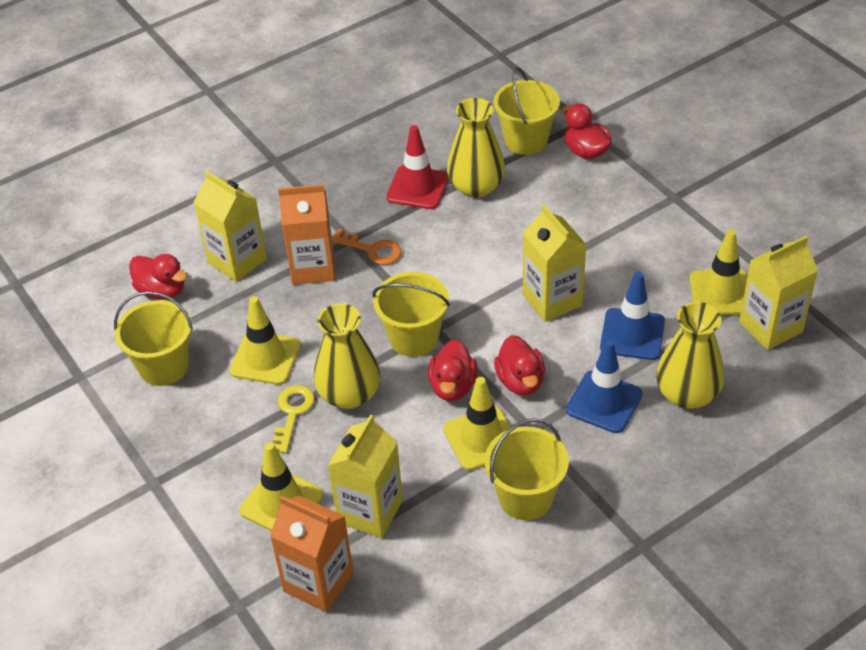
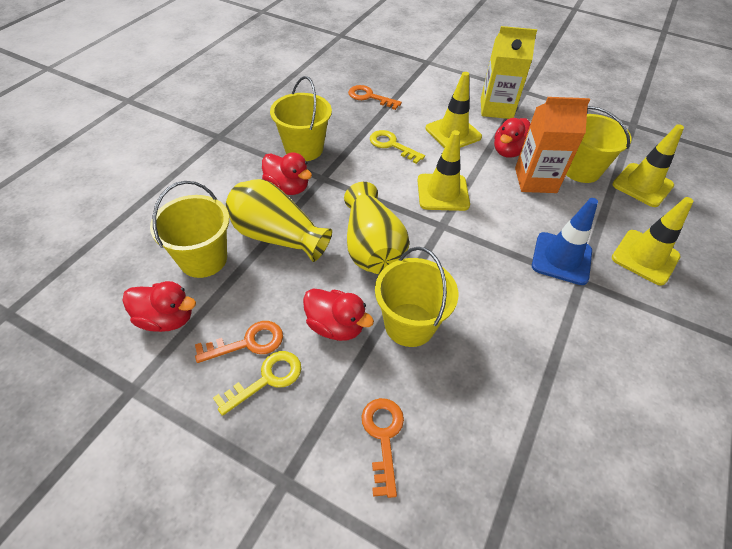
blue traffic cone: 2 -> 1
orange carton: 2 -> 1
orange key: 1 -> 3
red traffic cone: 1 -> 0
yellow carton: 4 -> 1
yellow key: 1 -> 2
yellow vase: 3 -> 2

